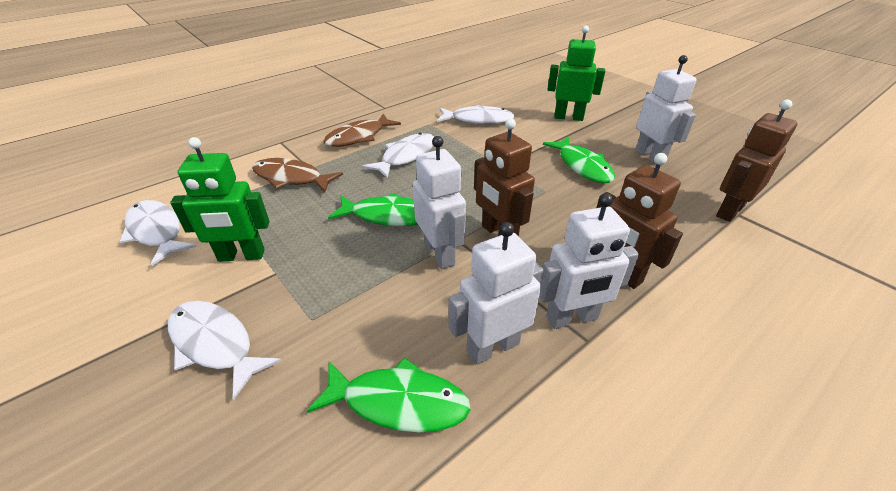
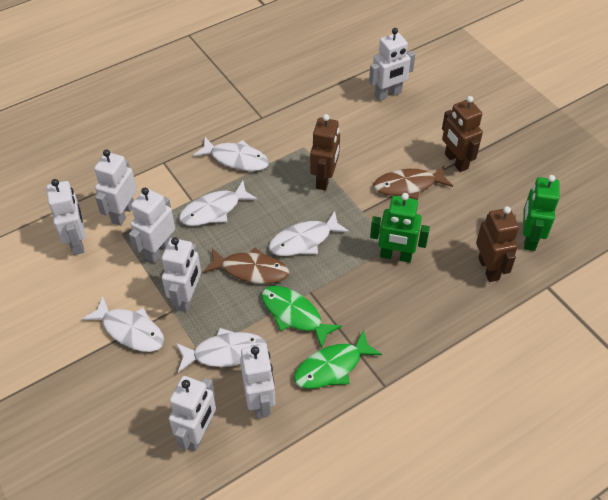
green fish: 3 -> 2
white fish: 4 -> 5
white robot: 4 -> 7

